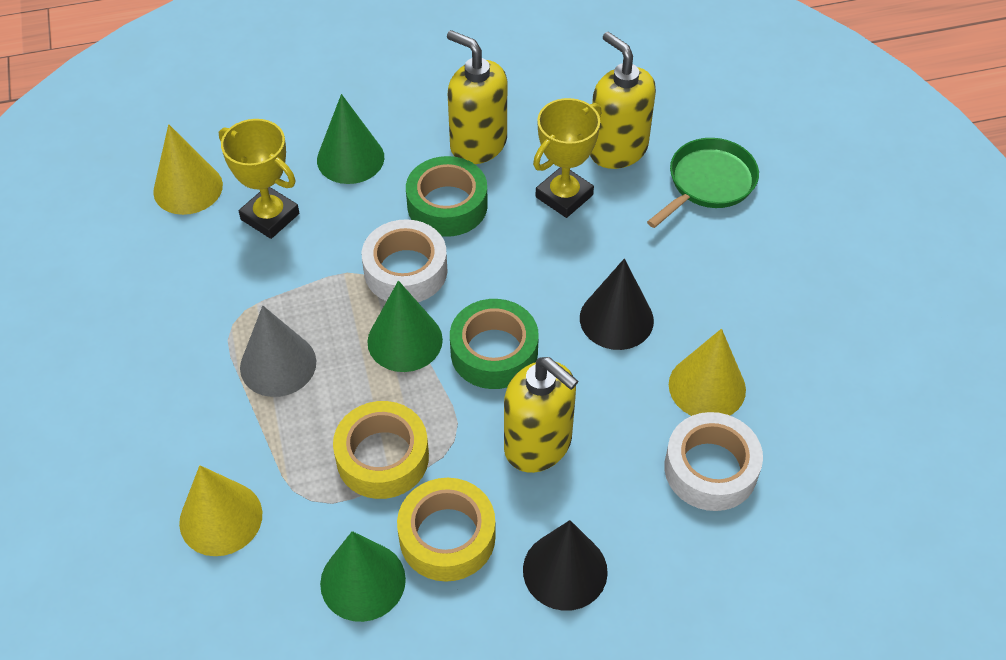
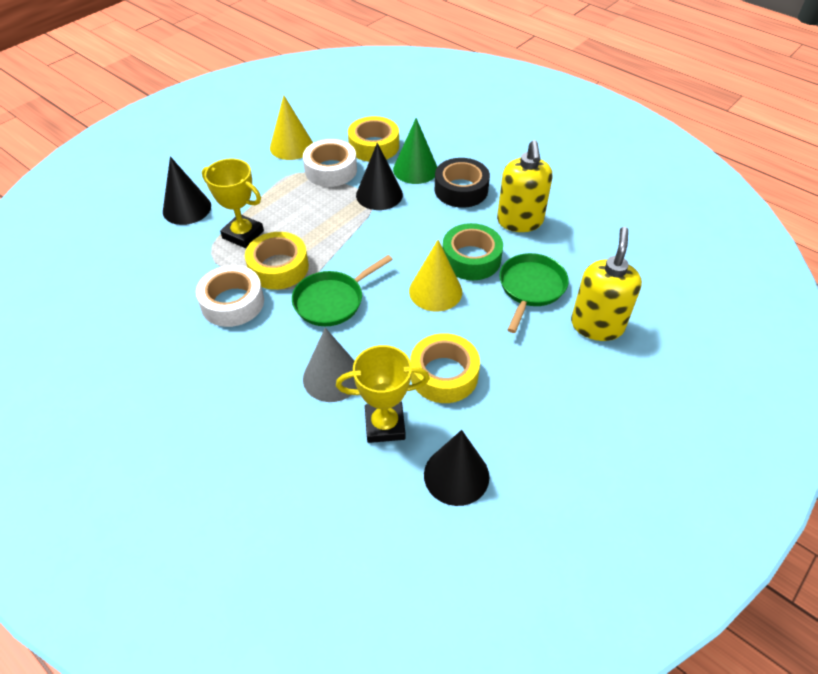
black cone: 2 -> 3
black tape: 0 -> 1
green cone: 3 -> 1
green pan: 1 -> 2
green tape: 2 -> 1
yellow cone: 3 -> 2
yellow soap dispenser: 3 -> 2
yellow tape: 2 -> 3

